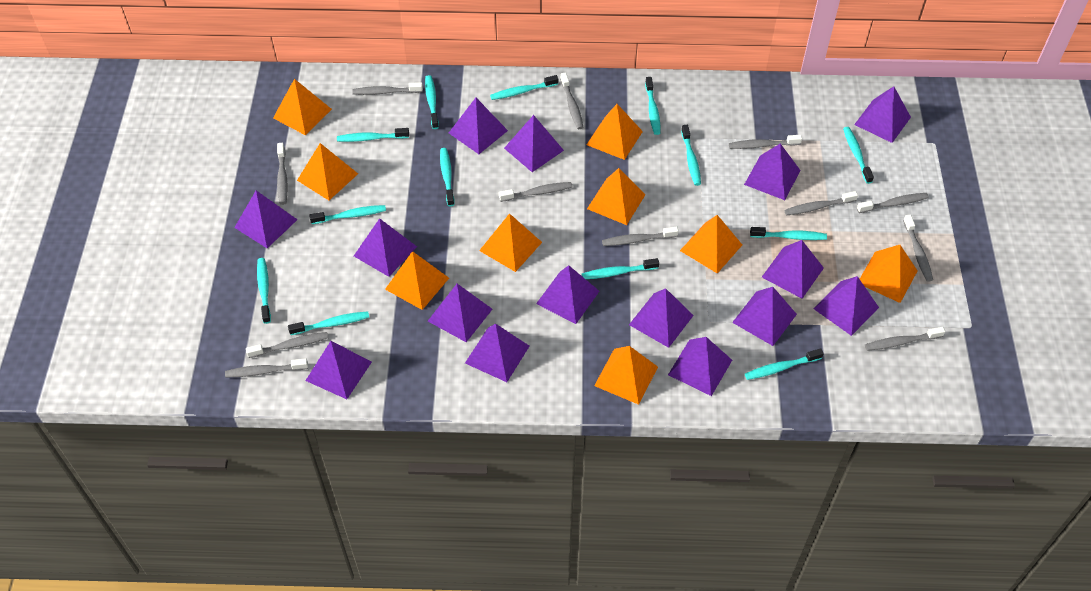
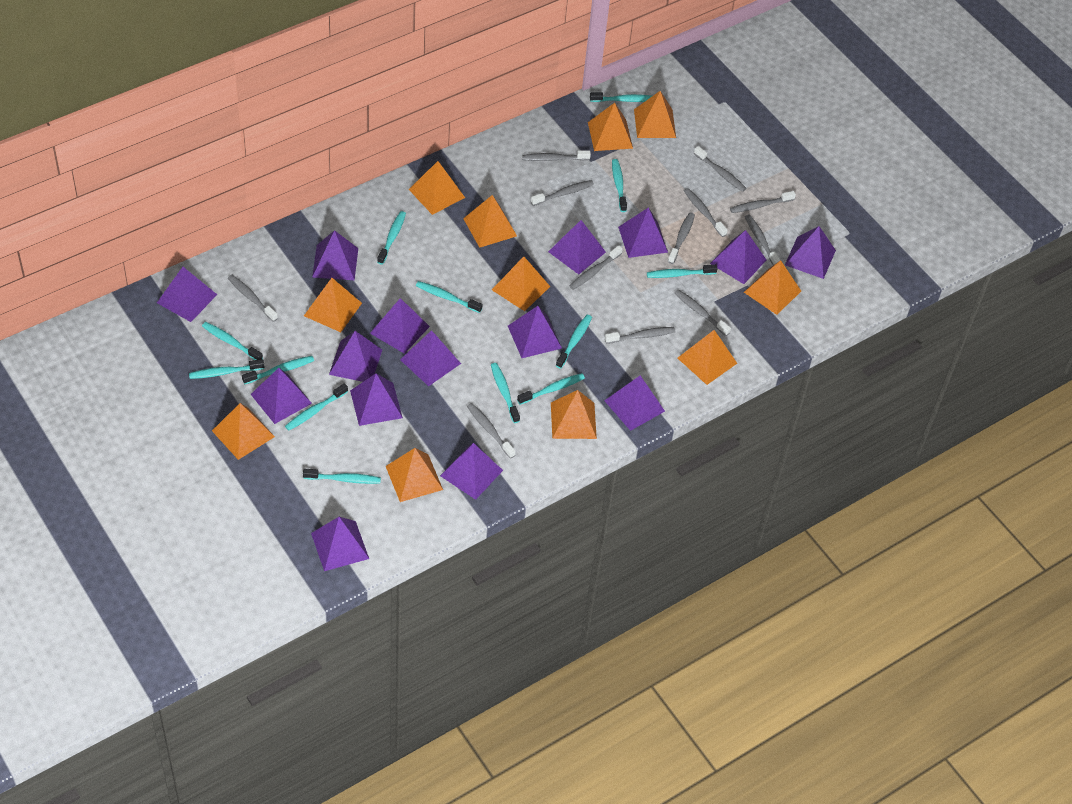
orange pyramid: 9 -> 11

